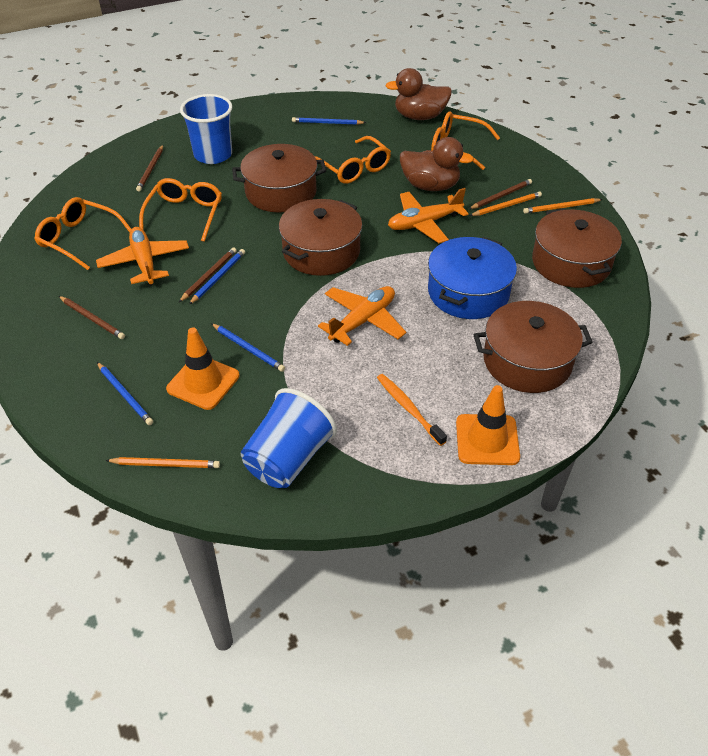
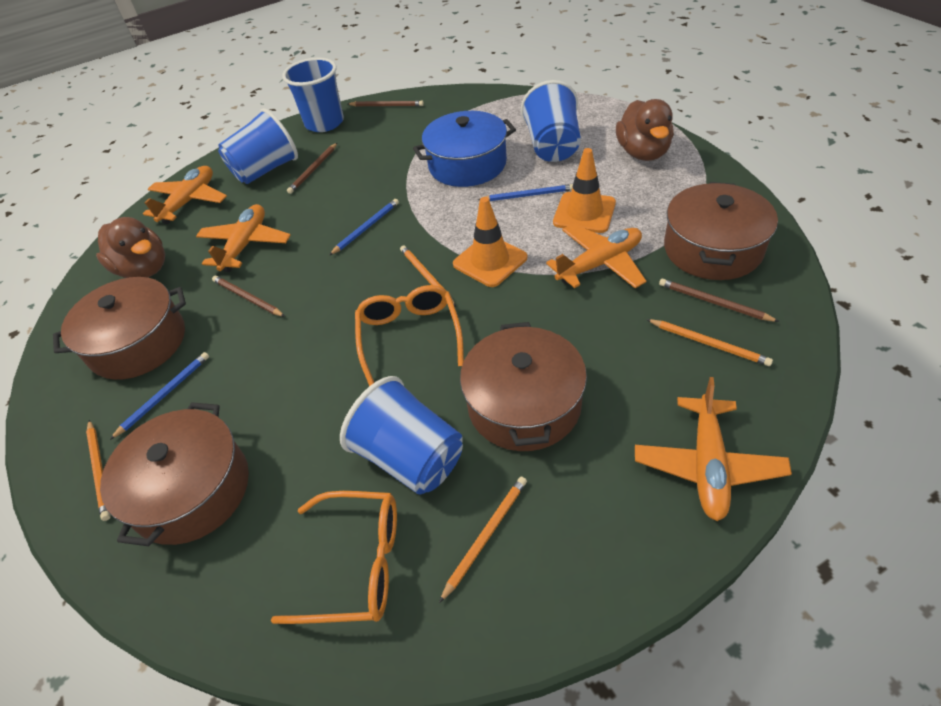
blue cup: 2 -> 4
blue pencil: 4 -> 3
orange glasses: 4 -> 2
orange pencil: 3 -> 4
orange plane: 3 -> 4
orange toothbrush: 1 -> 0

